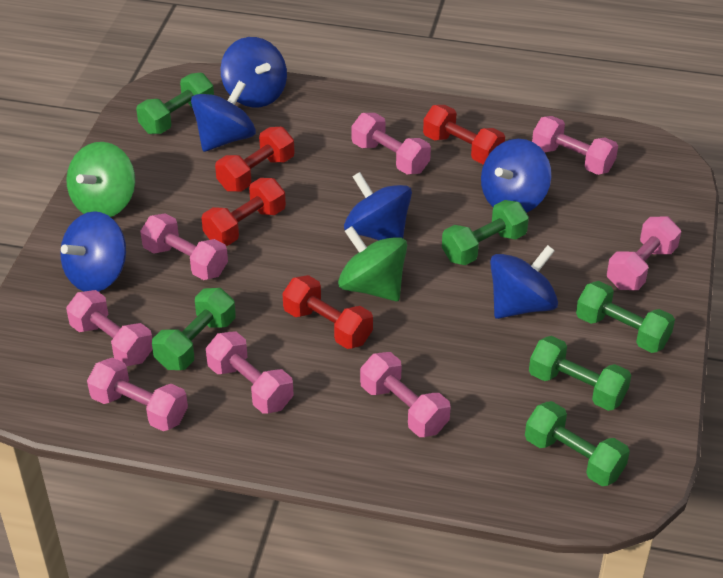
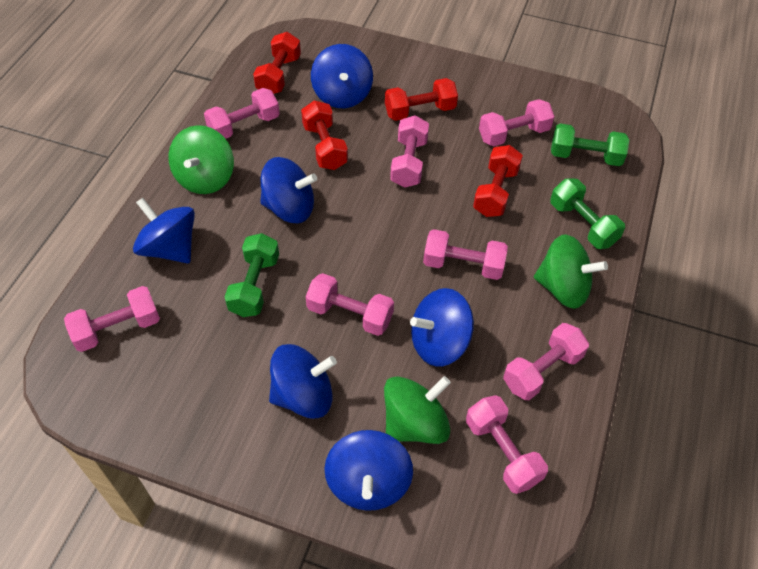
green dumbbell: 6 -> 3
green spinning top: 2 -> 3

